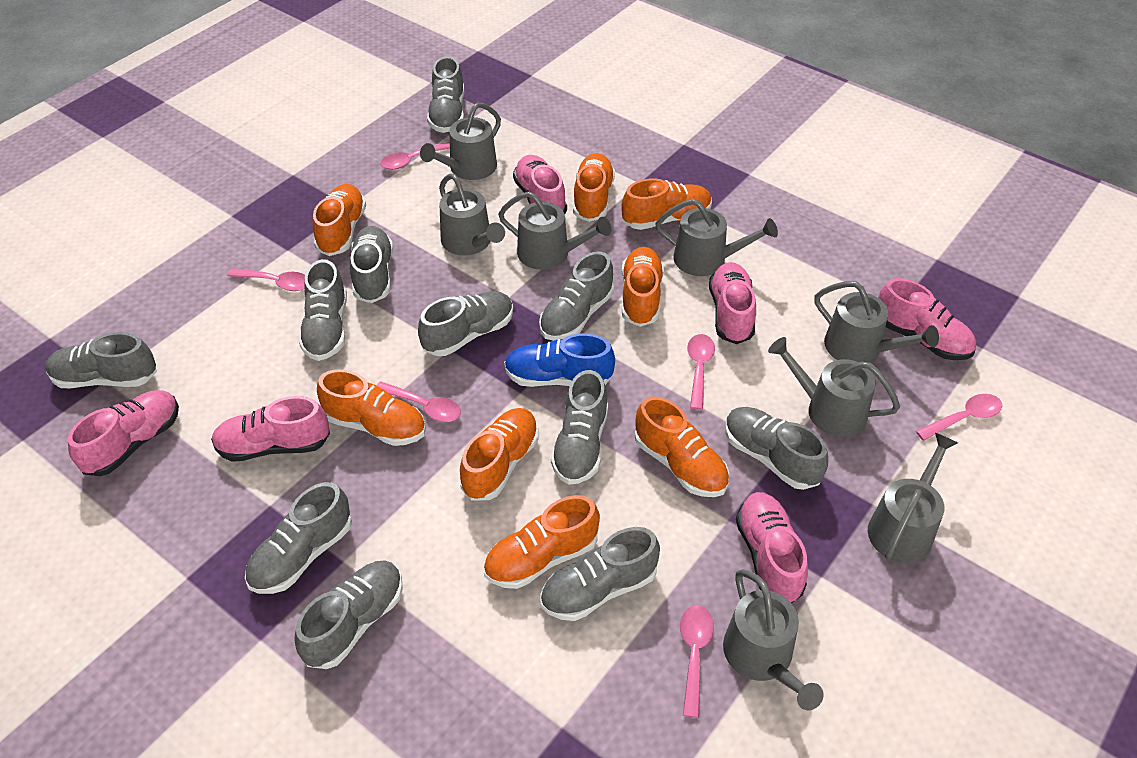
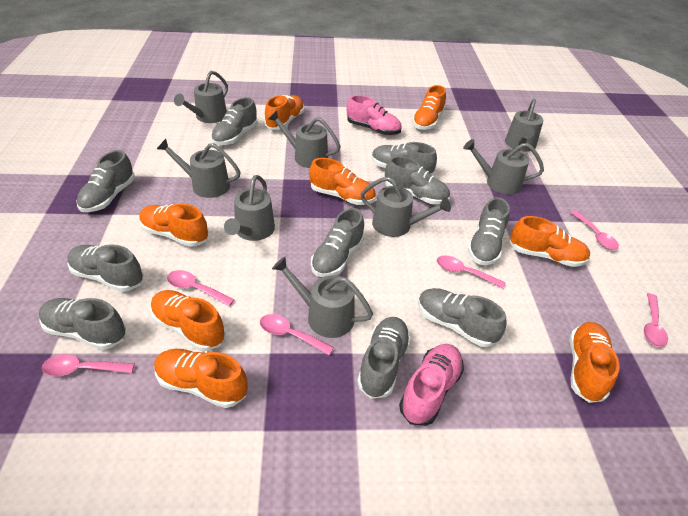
blue shoe: 1 -> 0
grey shoe: 11 -> 10
pink shoe: 6 -> 2

